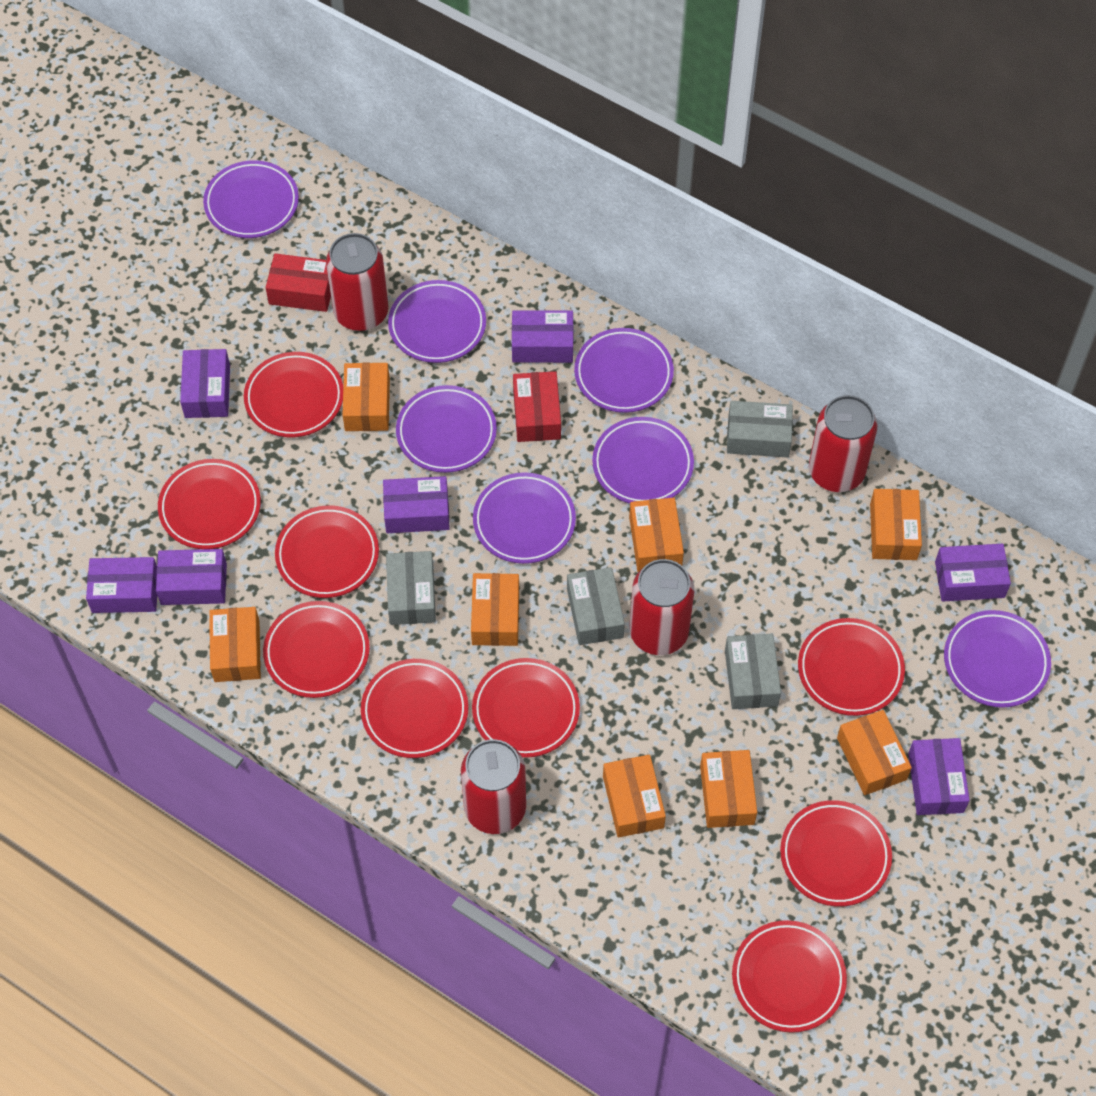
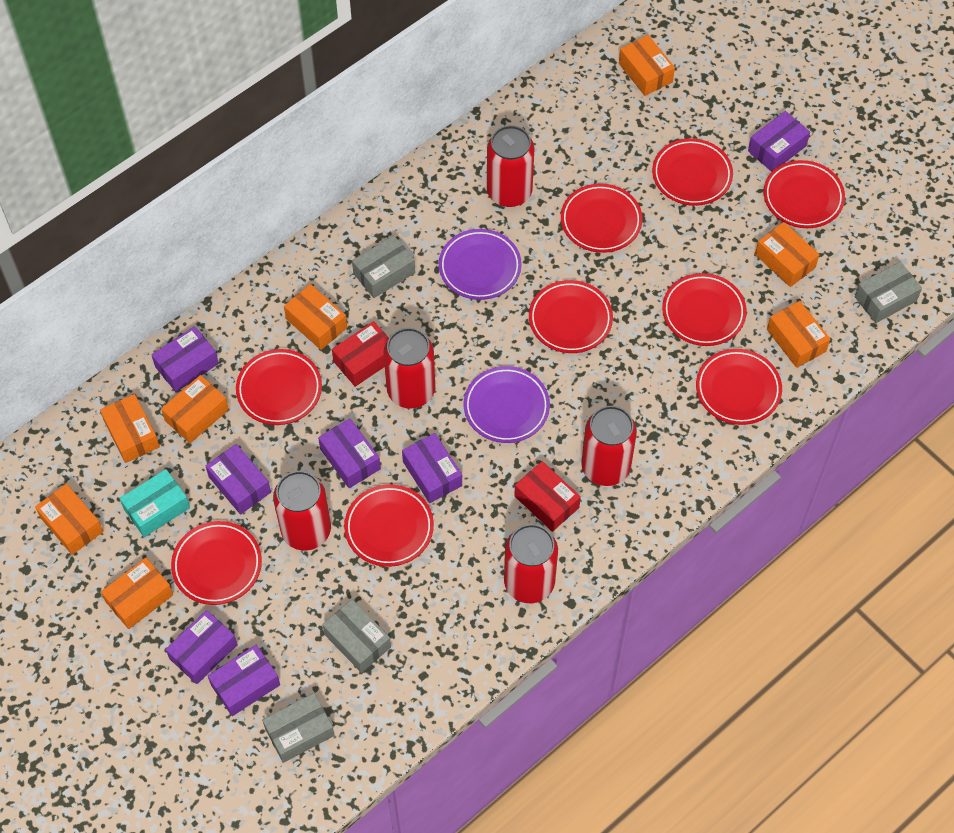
purple plate: 7 -> 2
red can: 4 -> 5
turquoise box: 0 -> 1

